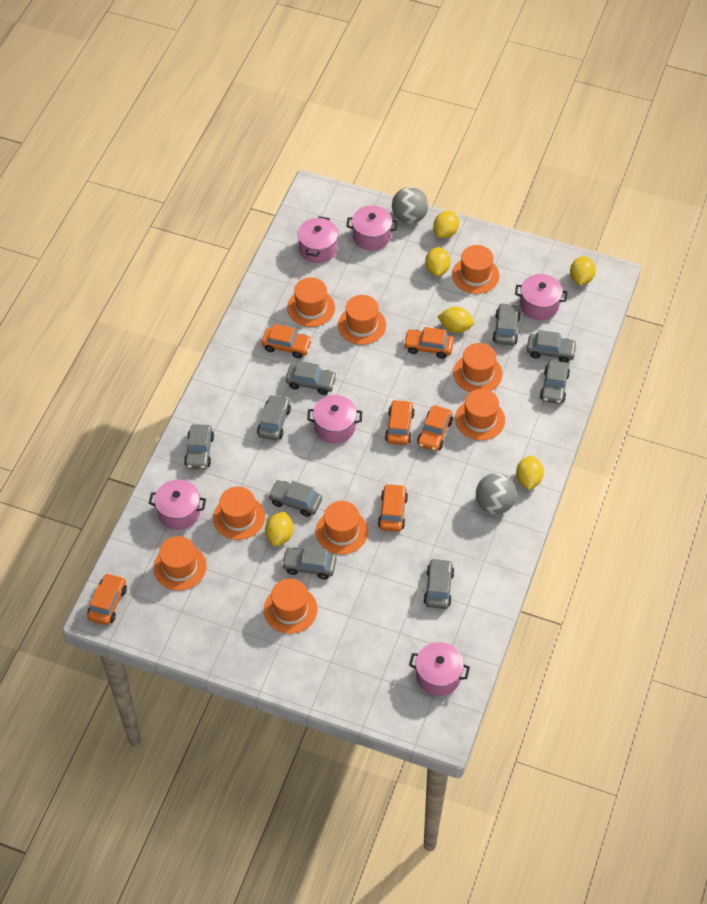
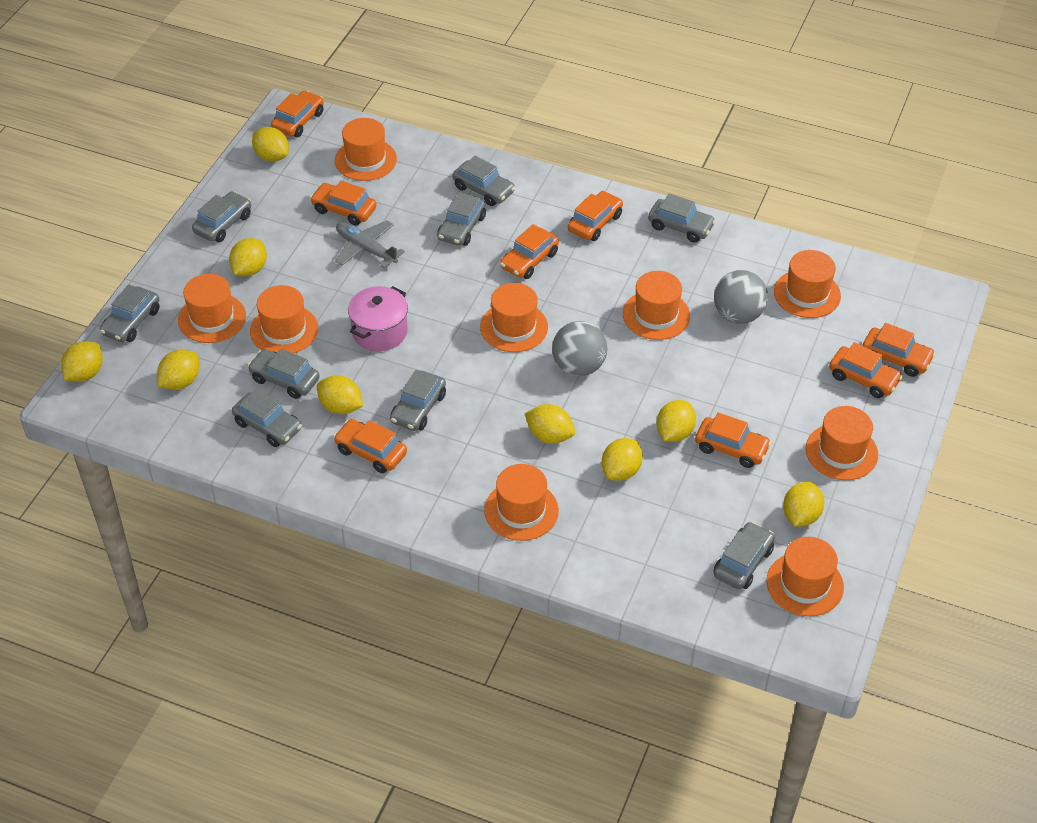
grey plane: 0 -> 1
orange car: 6 -> 8
pink pot: 6 -> 1
yellow lemon: 6 -> 9

